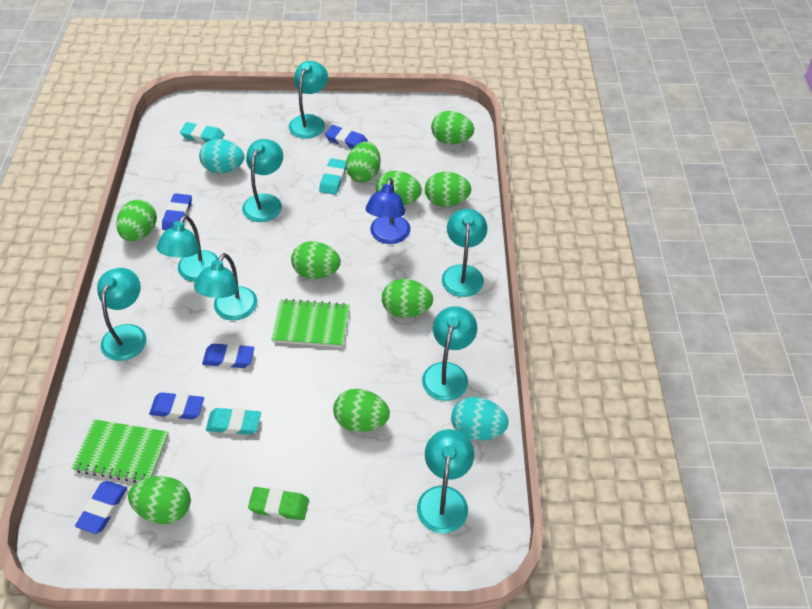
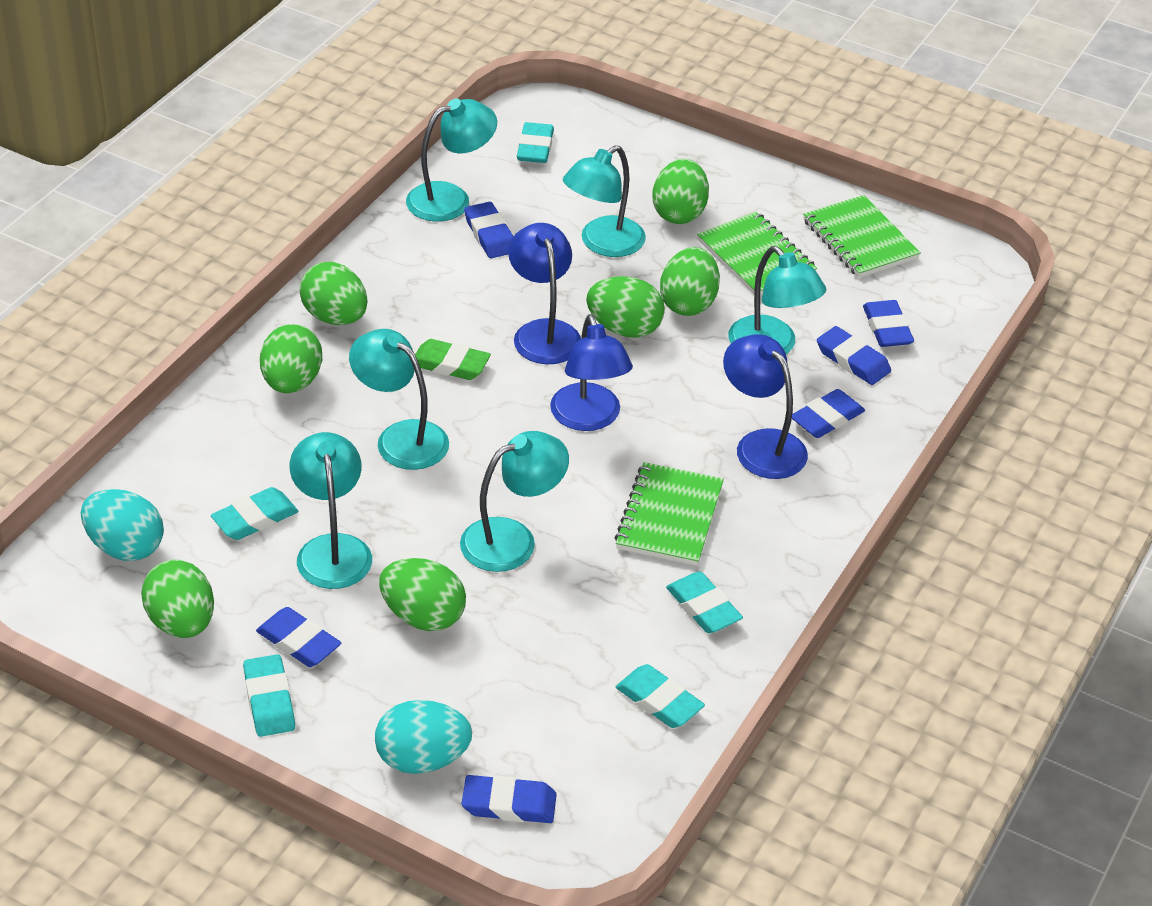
blue eraser: 5 -> 6
blue lamp: 1 -> 3
green egg: 9 -> 7
green notebook: 2 -> 3
turquoise eraser: 3 -> 5
turquoise lamp: 8 -> 6

